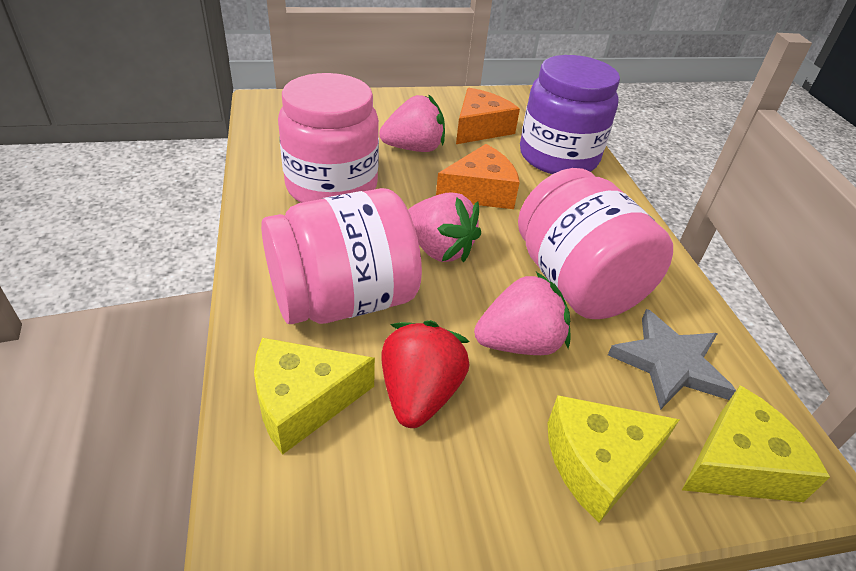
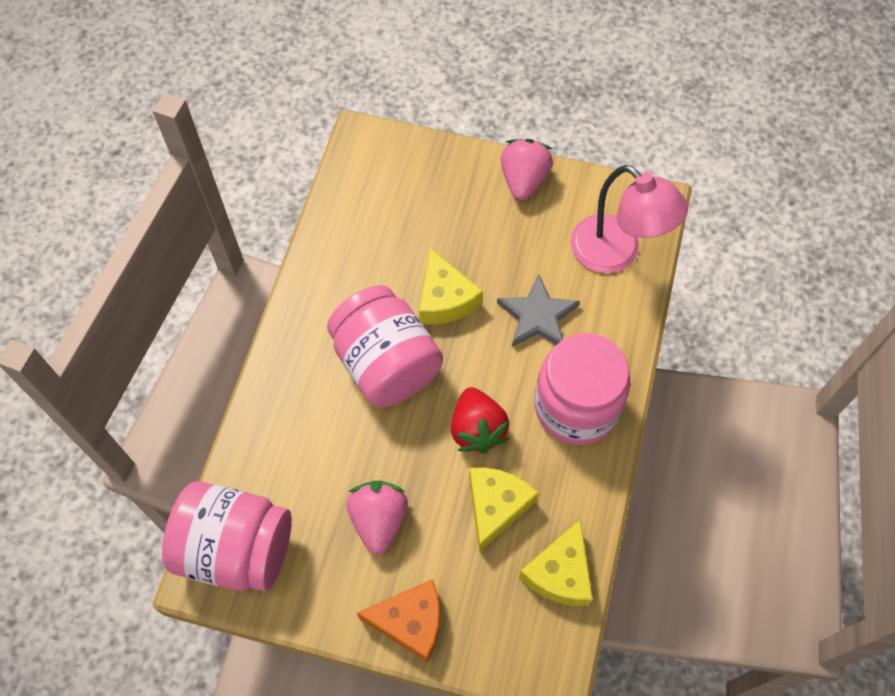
orange cheese: 2 -> 1
pink lamp: 0 -> 1
pink strawberry: 3 -> 2
purple jar: 1 -> 0

